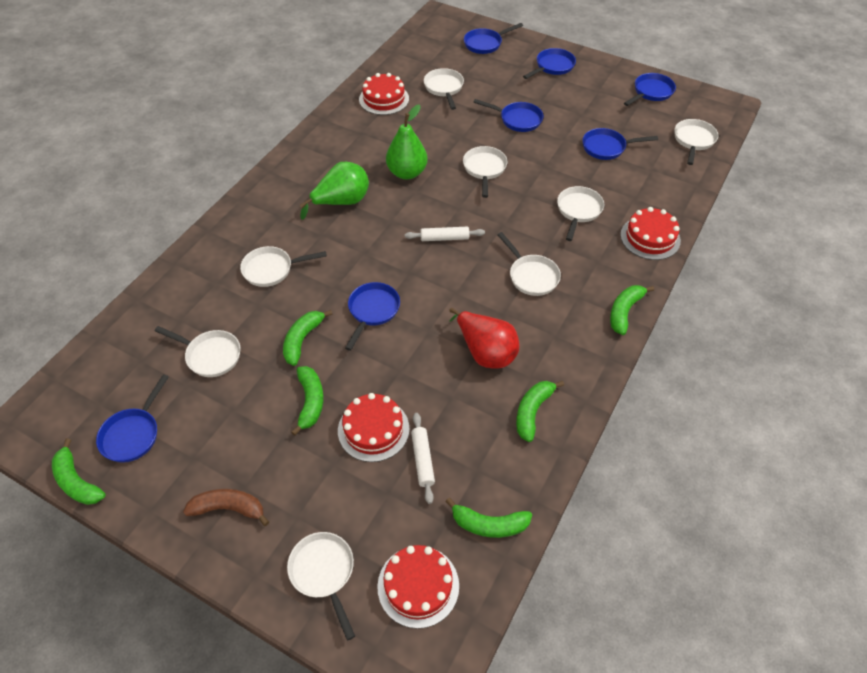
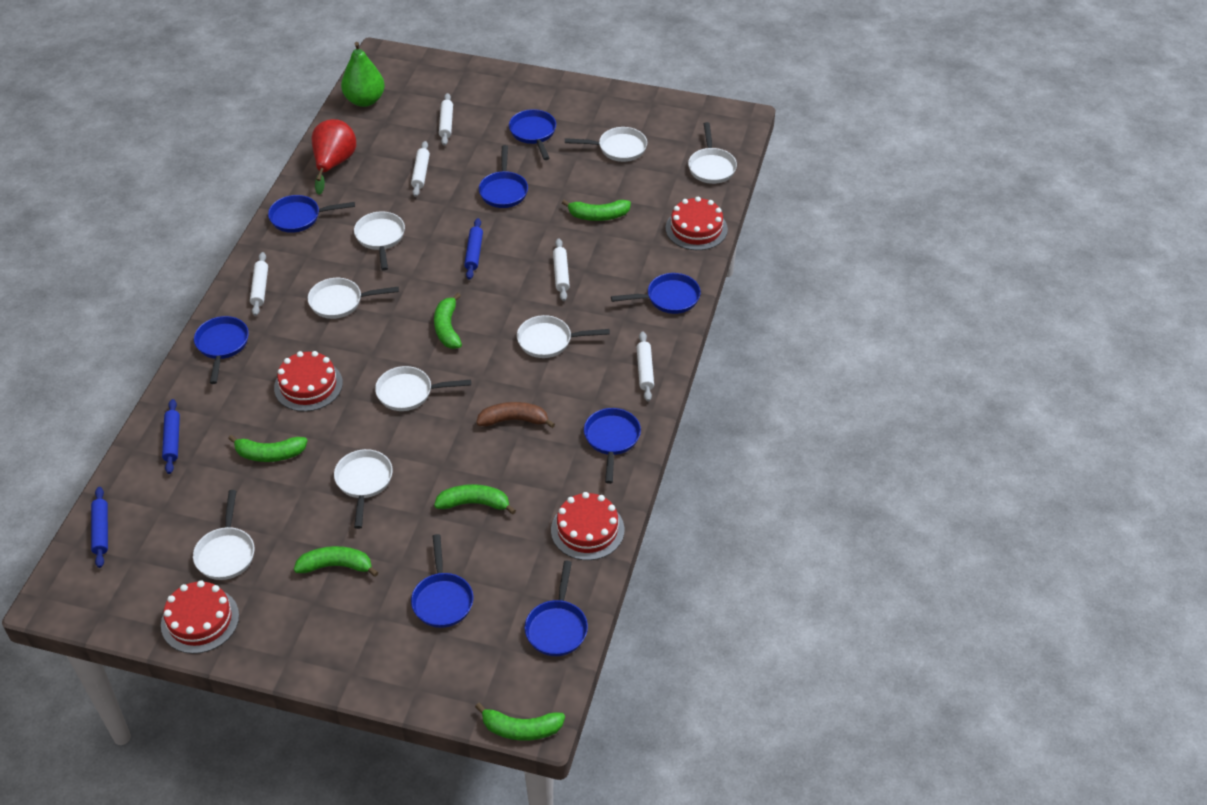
blue pan: 7 -> 8
blue rolling pin: 0 -> 3
green pear: 2 -> 1
white rolling pin: 2 -> 5

